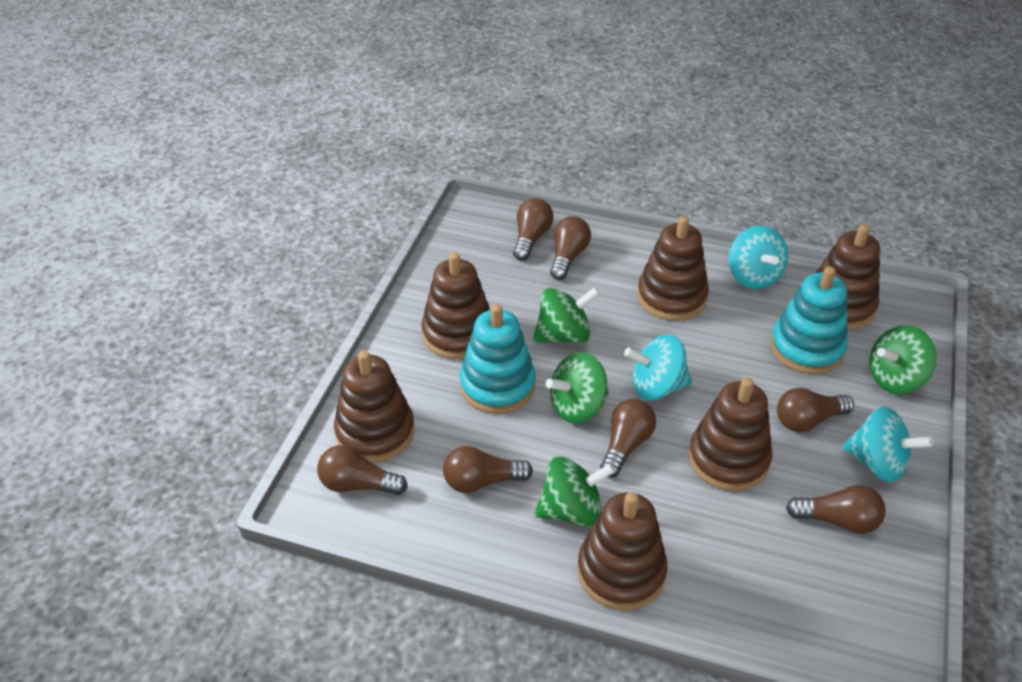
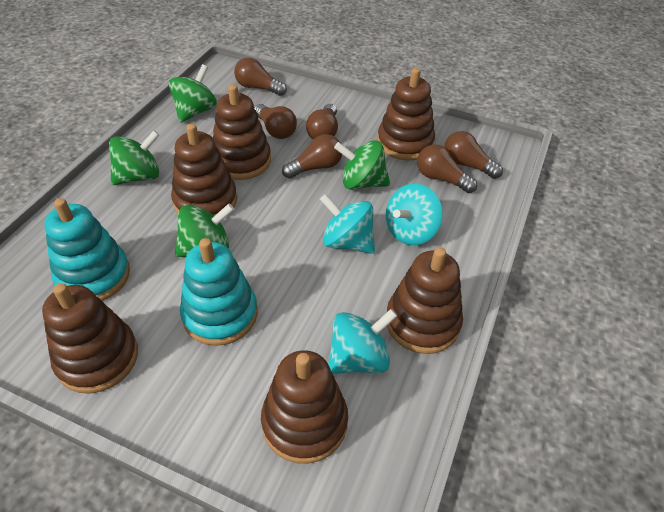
brown light bulb: 7 -> 6

